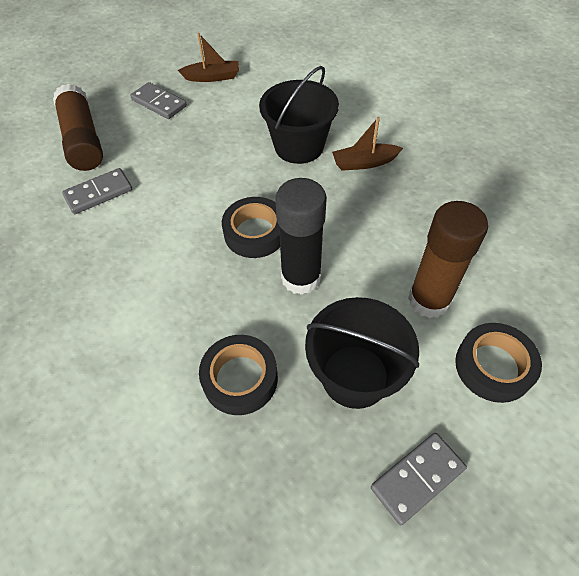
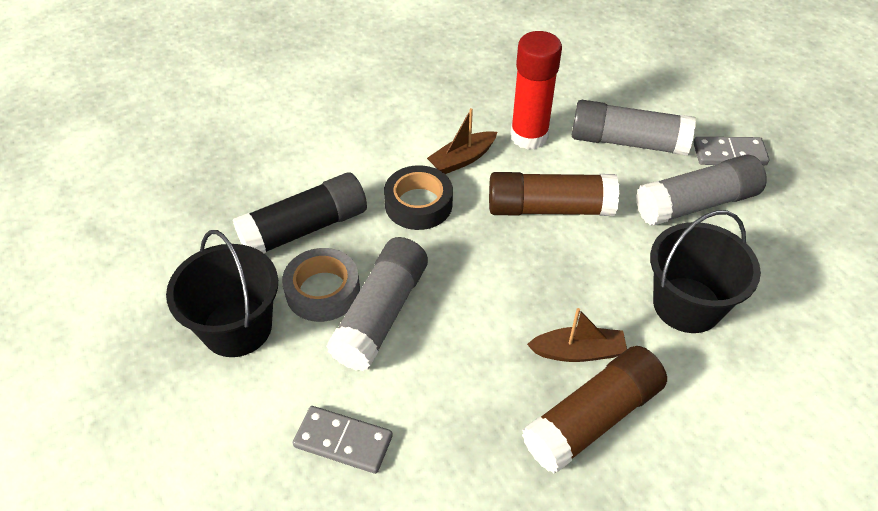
black tape: 3 -> 1
grey domino: 3 -> 2
grey glue stick: 0 -> 3
grey tape: 0 -> 1
red glue stick: 0 -> 1

